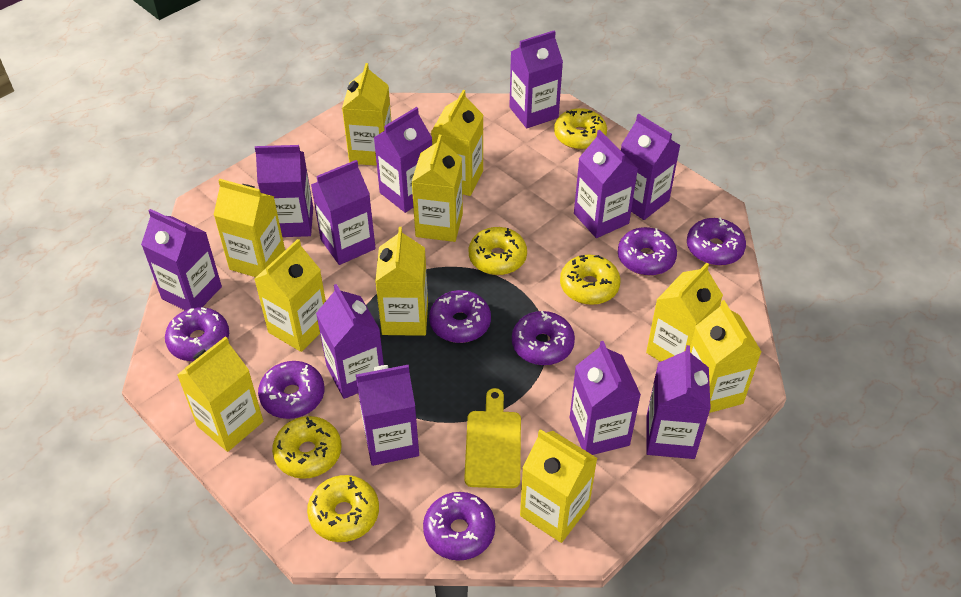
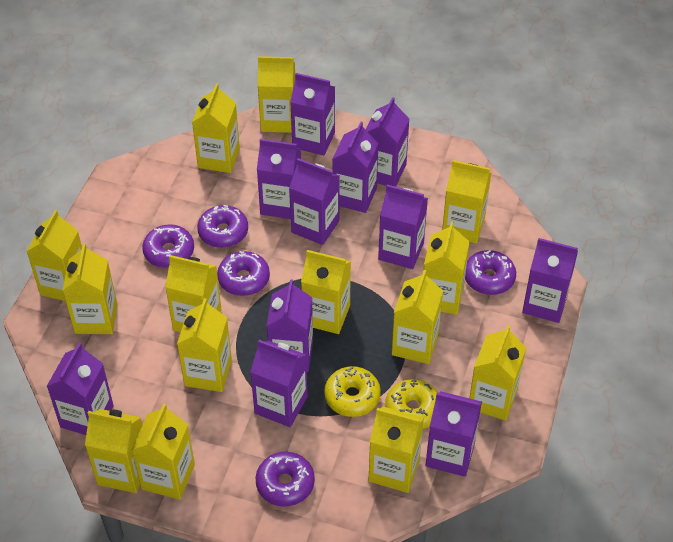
purple donut: 7 -> 5
yellow carton: 10 -> 14
yellow cutting board: 1 -> 0
yellow donut: 5 -> 2

